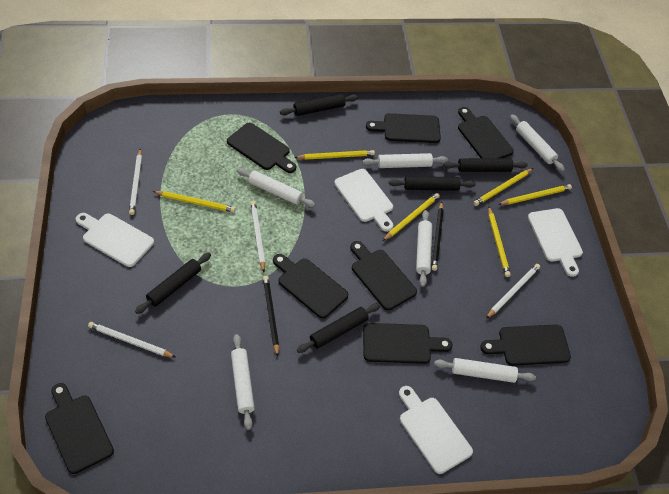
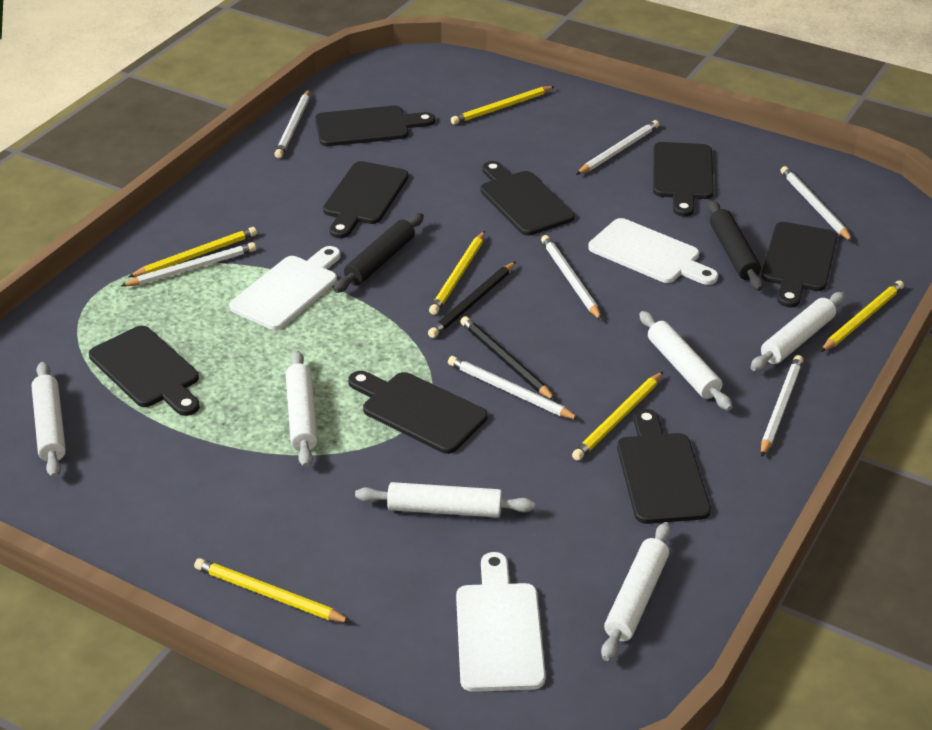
black rolling pin: 5 -> 2
white cutting board: 4 -> 3
white pencil: 4 -> 7

